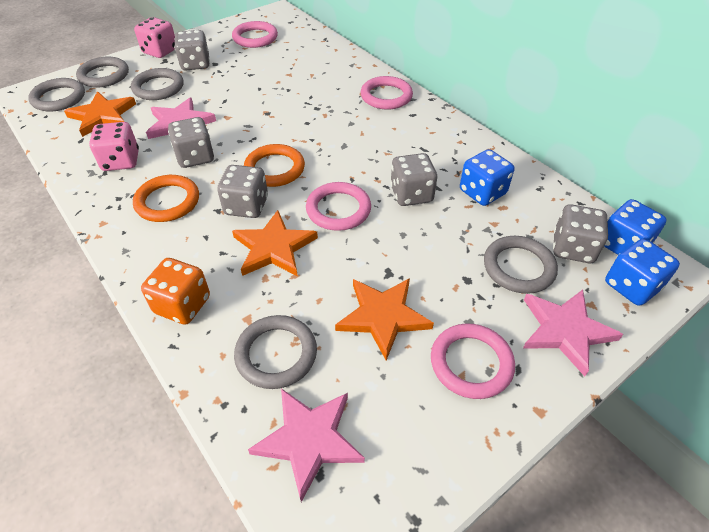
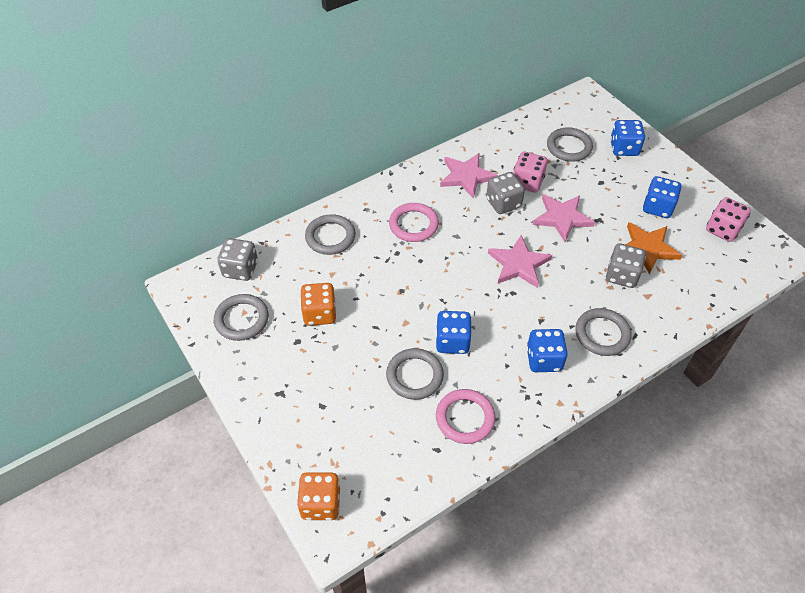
blue dice: 3 -> 4
grey dice: 5 -> 3
orange dice: 1 -> 2
orange ring: 2 -> 0
orange star: 3 -> 1
pink ring: 4 -> 2

